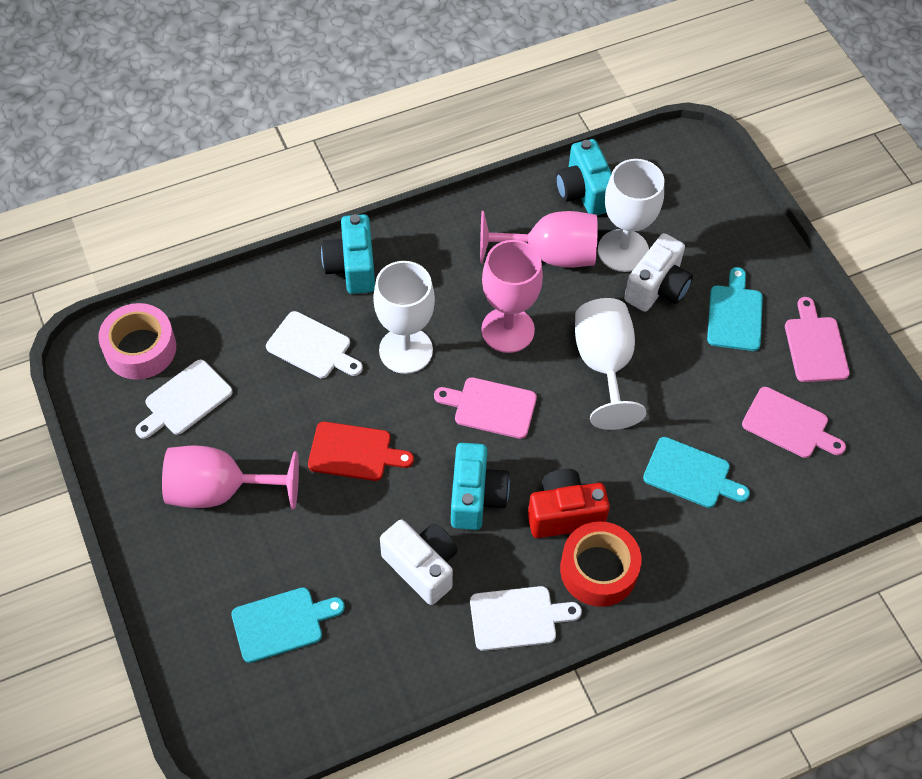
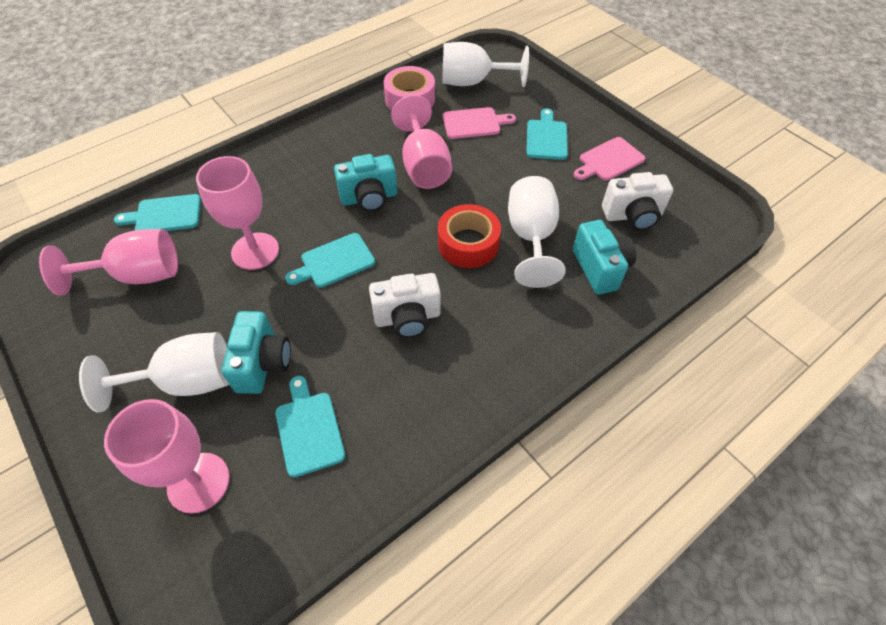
pink cutting board: 3 -> 2
pink goblet: 3 -> 4
red camera: 1 -> 0
red cutting board: 1 -> 0
turquoise cutting board: 3 -> 4
white cutting board: 3 -> 0

